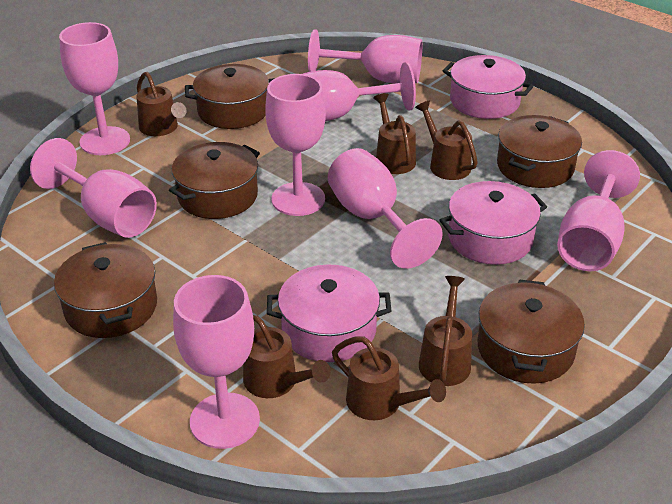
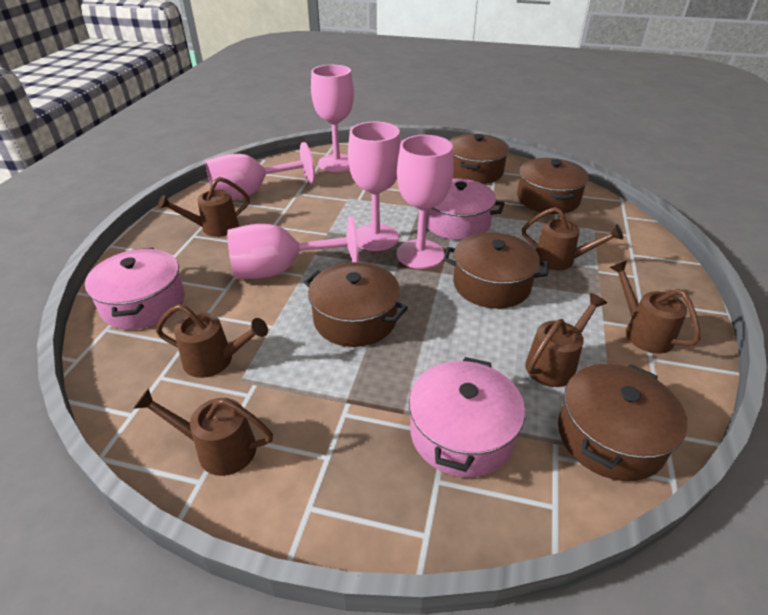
pink goblet: 8 -> 5

